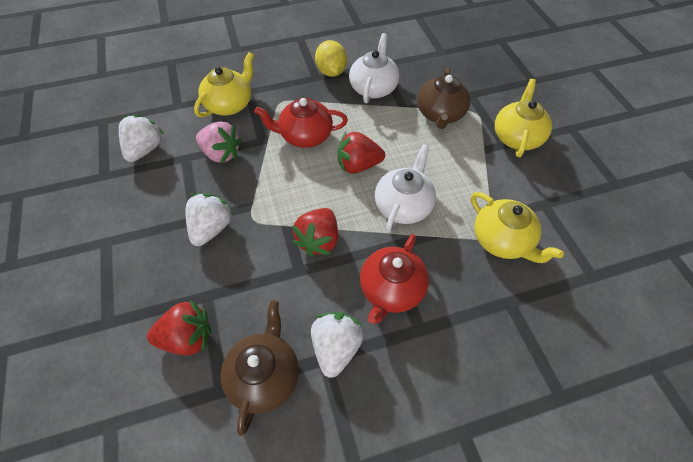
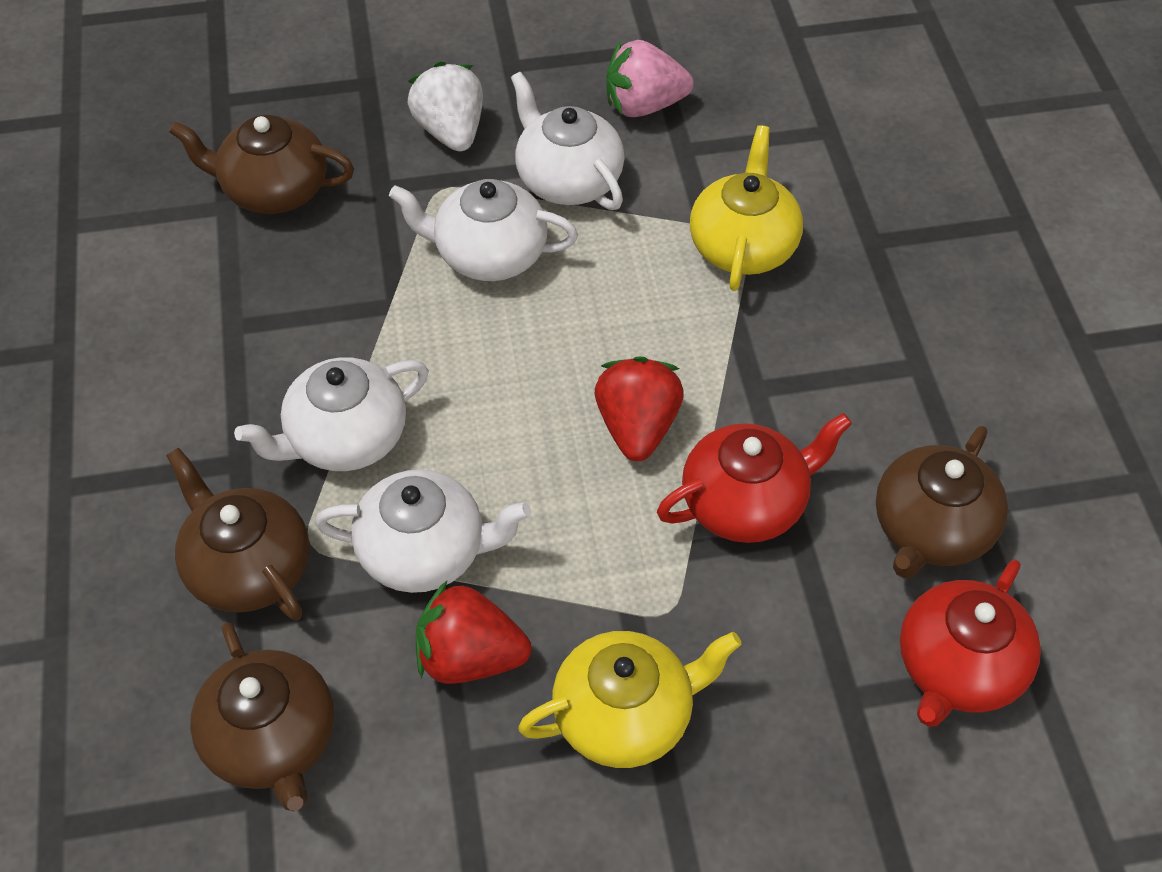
brown teapot: 2 -> 4
red strawberry: 3 -> 2
white strawberry: 3 -> 1
white teapot: 2 -> 4
yellow lemon: 1 -> 0
yellow teapot: 3 -> 2

